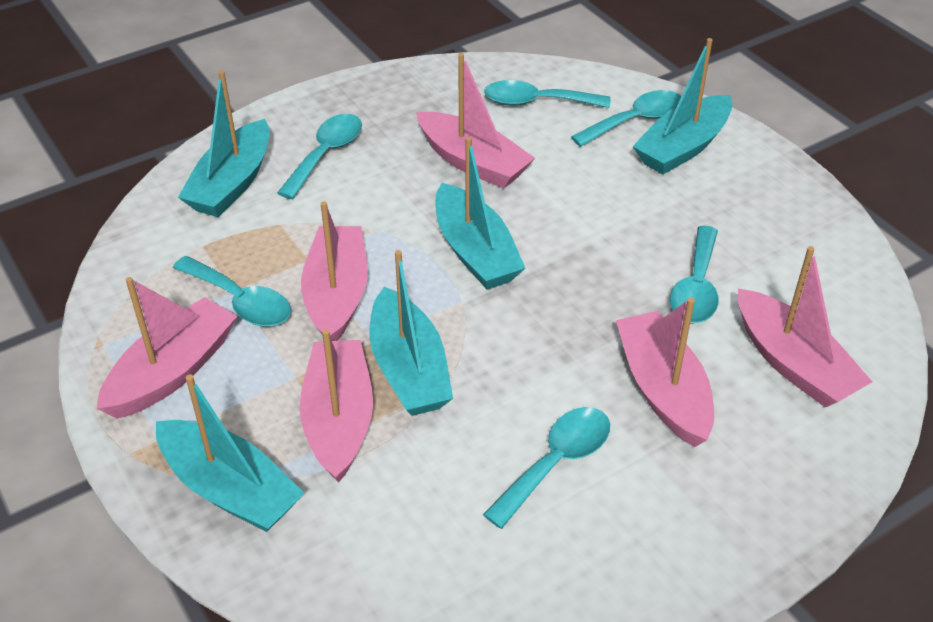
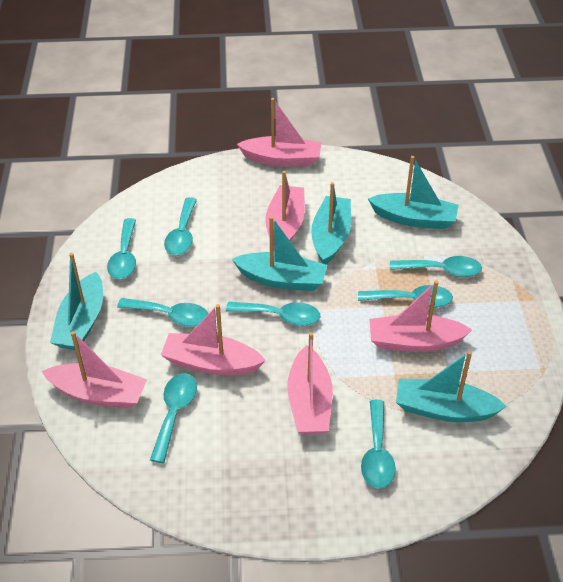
turquoise spoon: 6 -> 8

